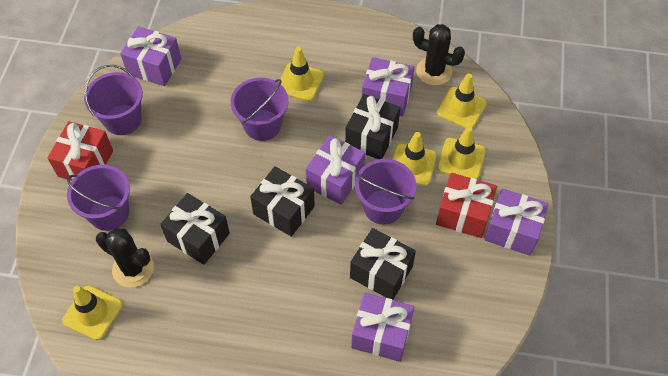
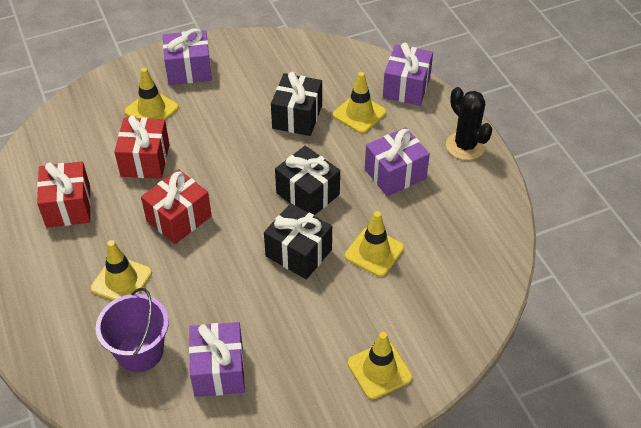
black cactus: 2 -> 1
black gift: 4 -> 3
purple bucket: 4 -> 1
purple gift: 5 -> 4
red gift: 2 -> 3

